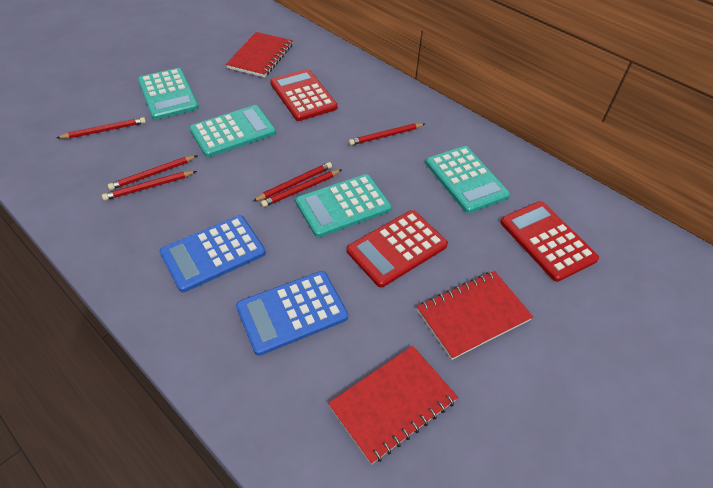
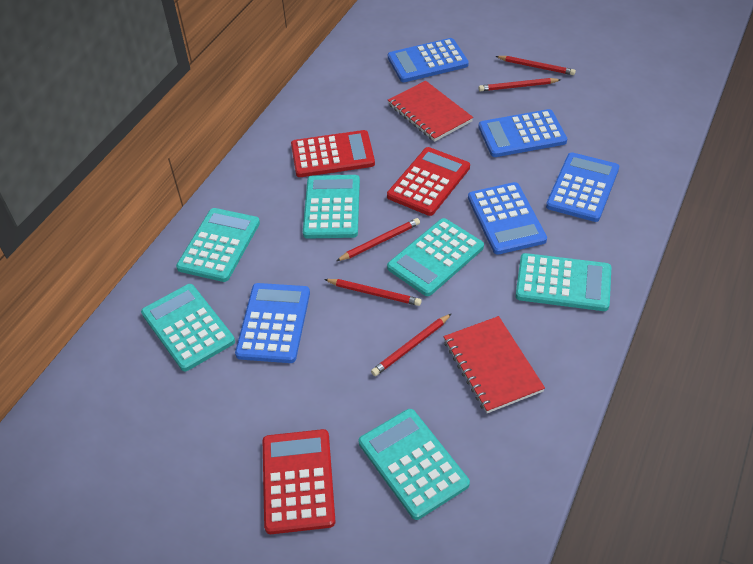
blue calculator: 2 -> 5
red notebook: 3 -> 2
red pencil: 6 -> 5
turquoise calculator: 4 -> 6

